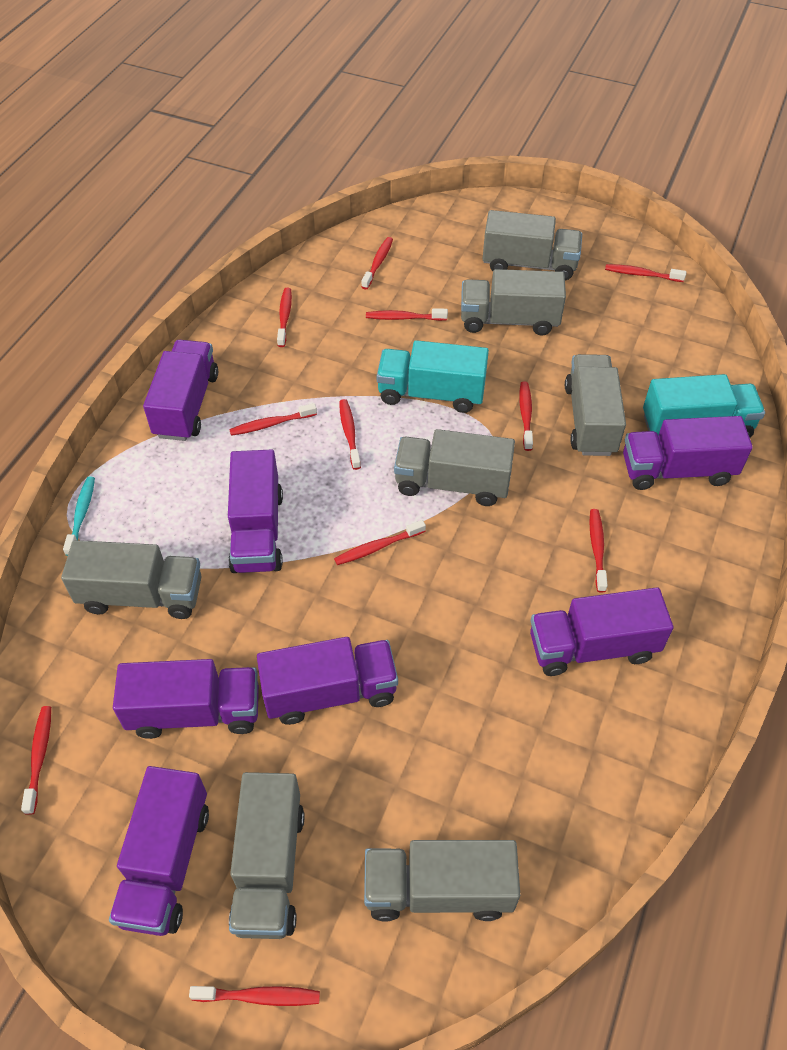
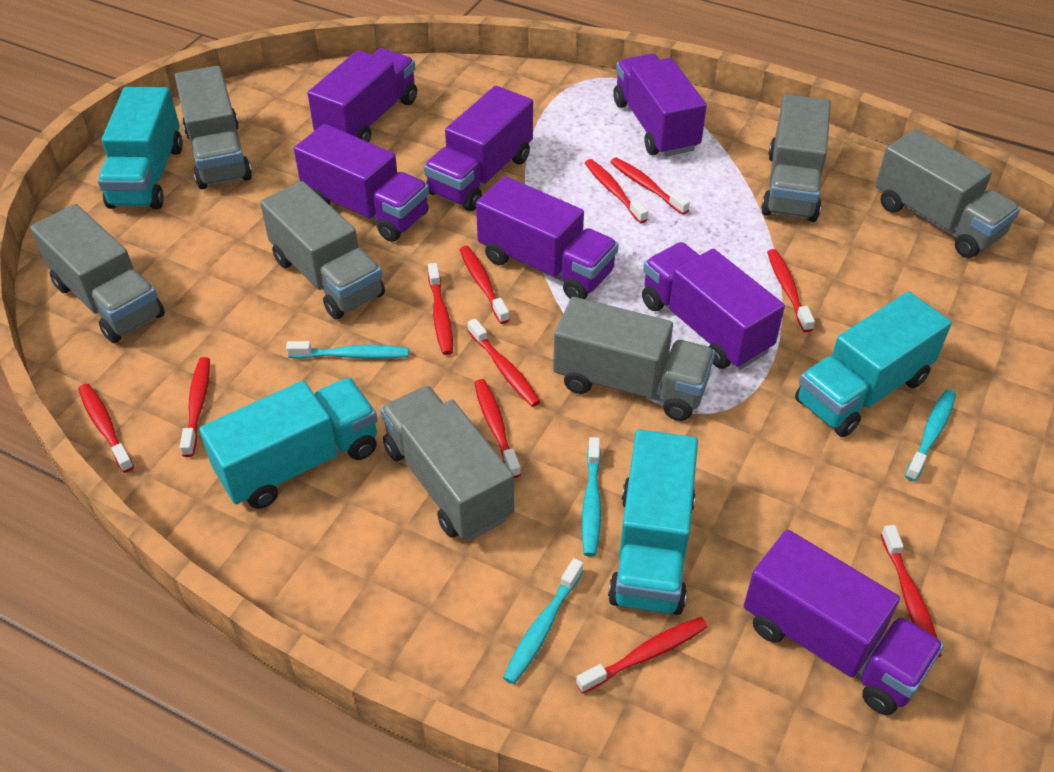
turquoise toothbrush: 1 -> 4
turquoise truck: 2 -> 4

